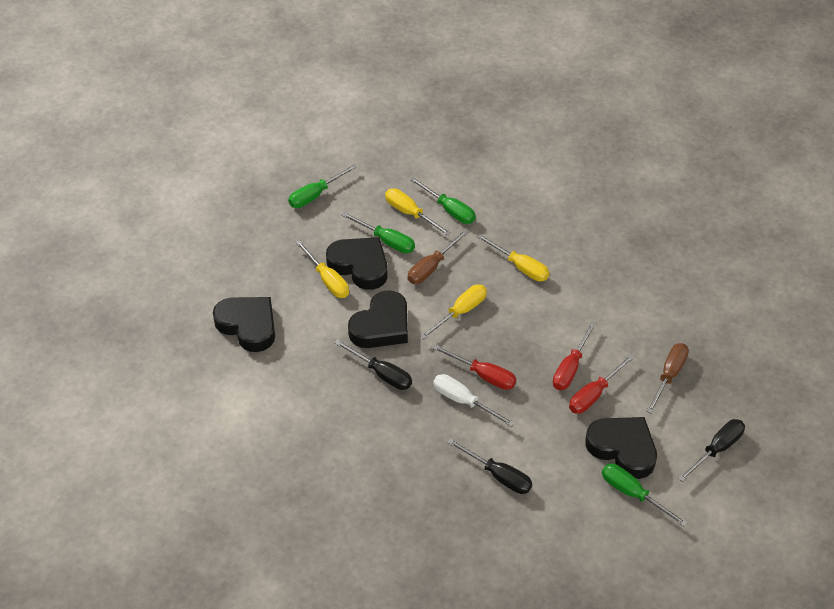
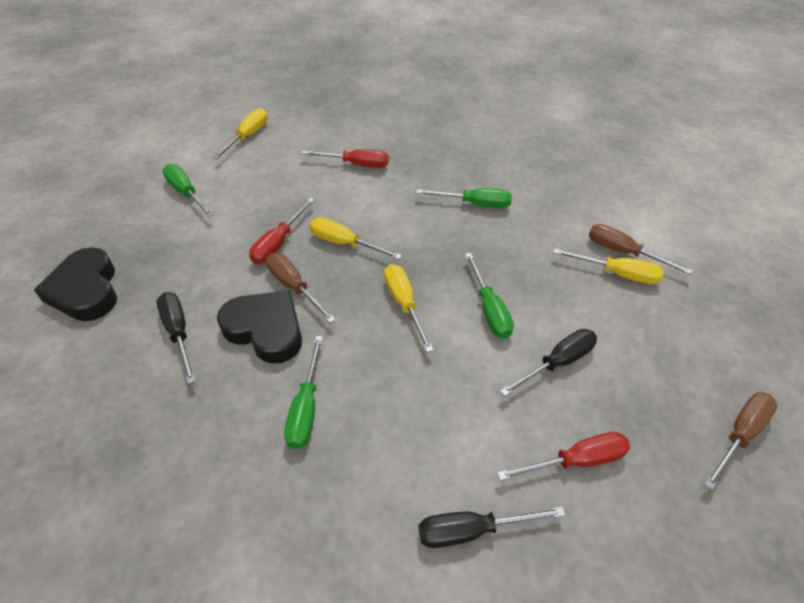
black heart: 4 -> 2
brown screwdriver: 2 -> 3
white screwdriver: 1 -> 0

